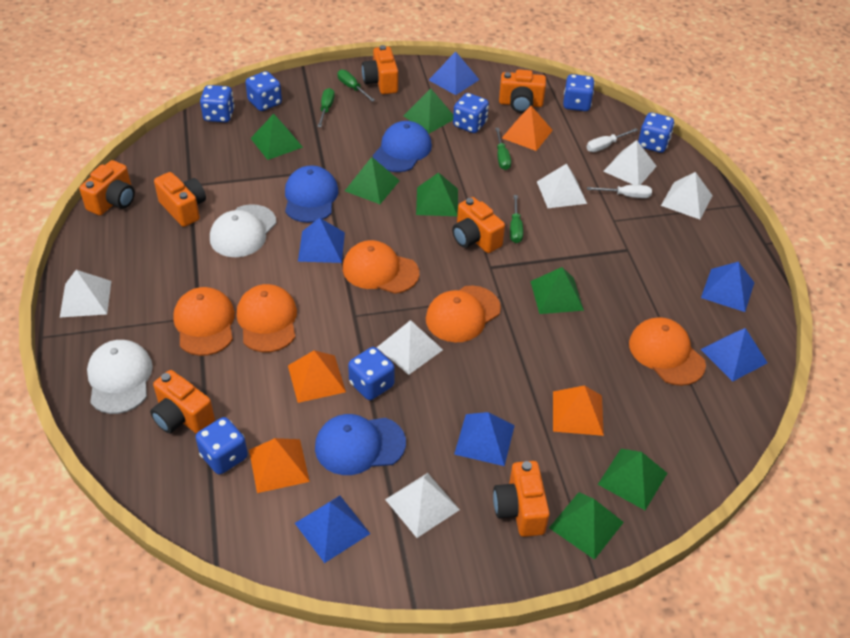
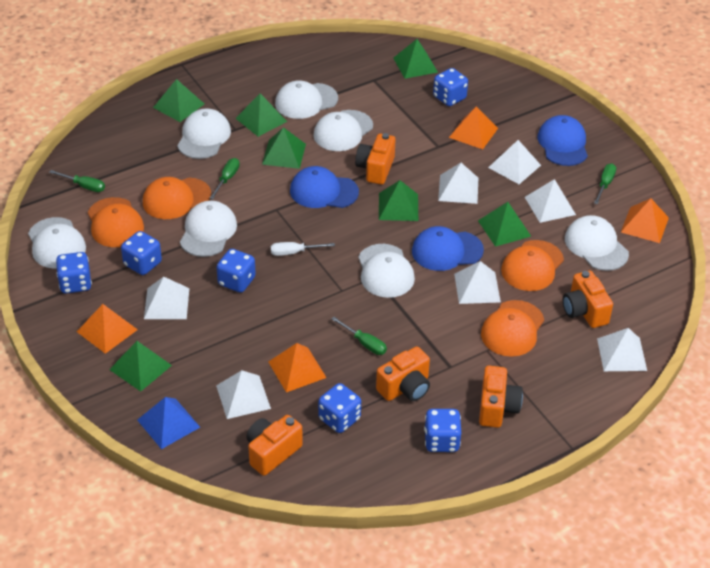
blue dice: 7 -> 6
blue pyramid: 6 -> 1
orange camera: 7 -> 5
orange cap: 5 -> 4
white cap: 2 -> 7
white pyramid: 6 -> 7
white screwdriver: 2 -> 1

